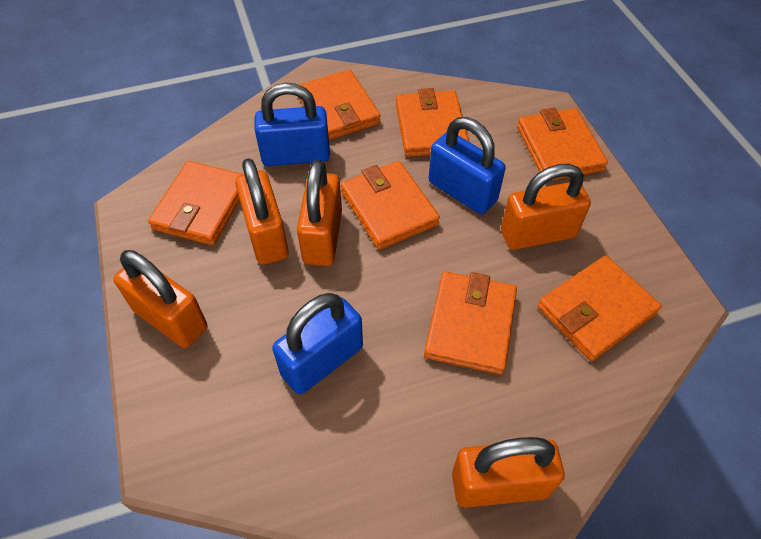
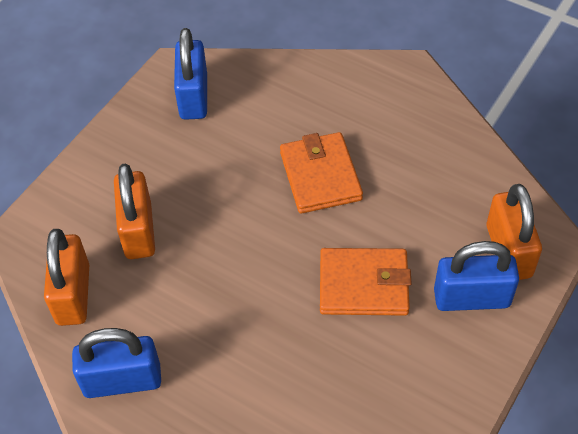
orange padlock: 5 -> 3
orange wallet: 7 -> 2

